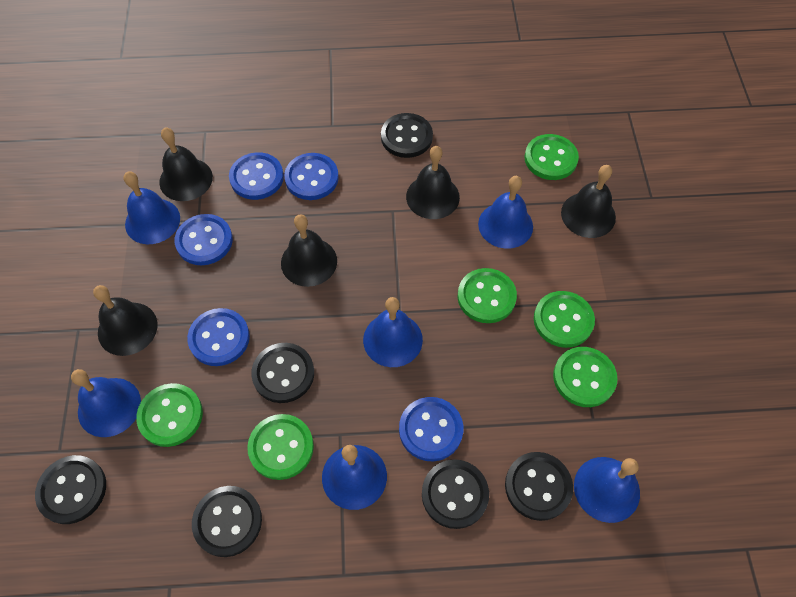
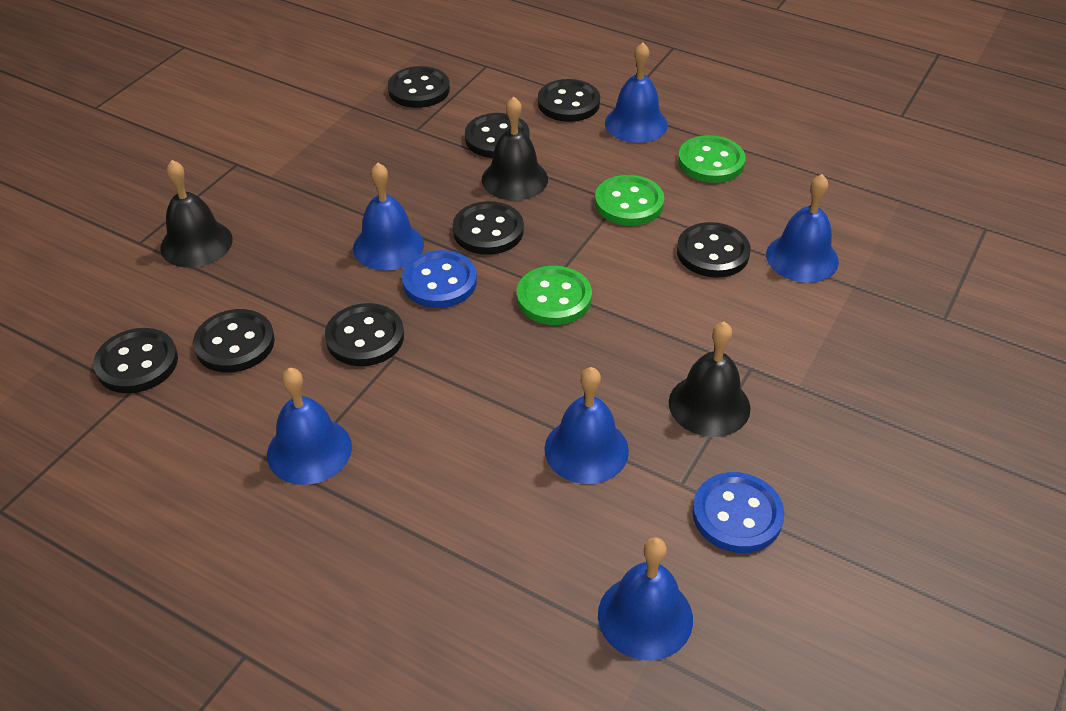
black bell: 5 -> 3
black button: 6 -> 8
blue button: 5 -> 2
green button: 6 -> 3

